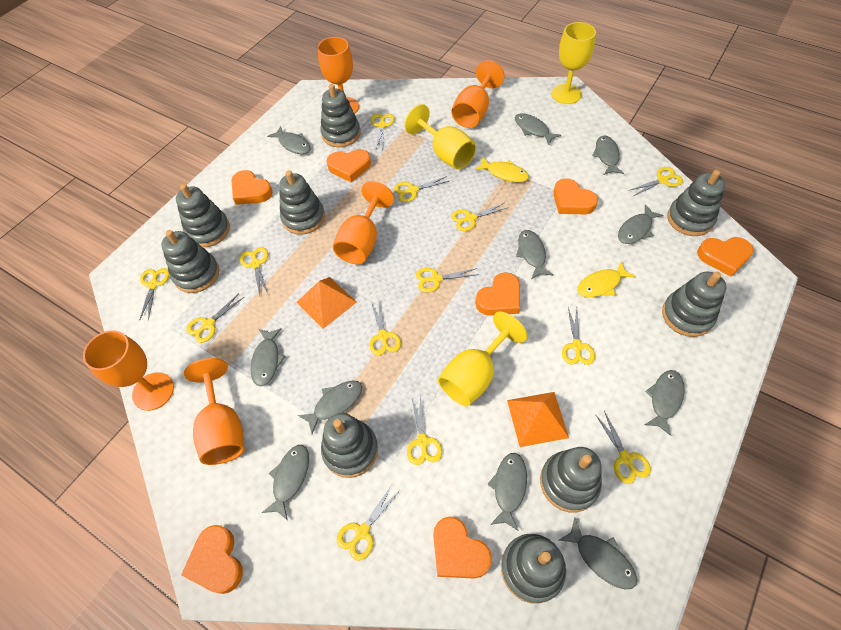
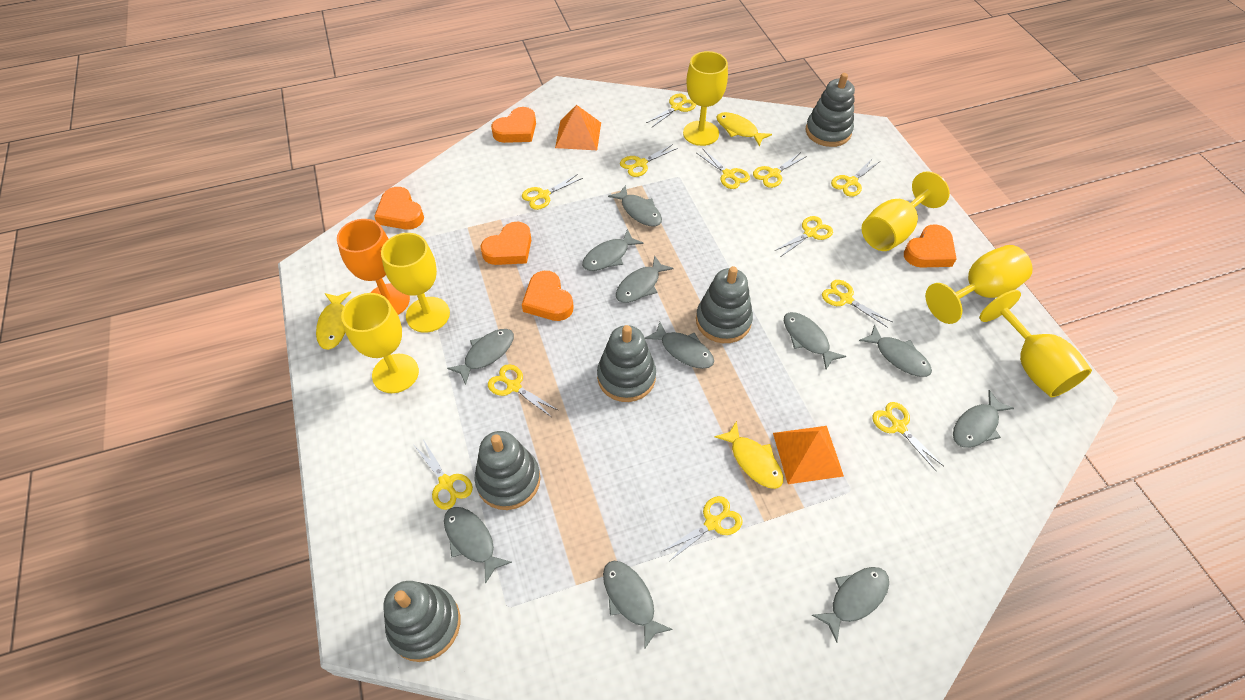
grey stacking toy: 9 -> 5
orange goblet: 5 -> 1
orange heart: 7 -> 5
yellow fish: 2 -> 3
yellow goblet: 3 -> 6
yellow scissors: 13 -> 12

